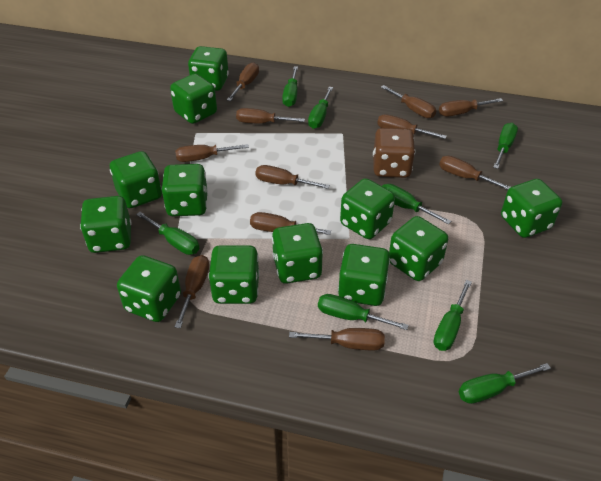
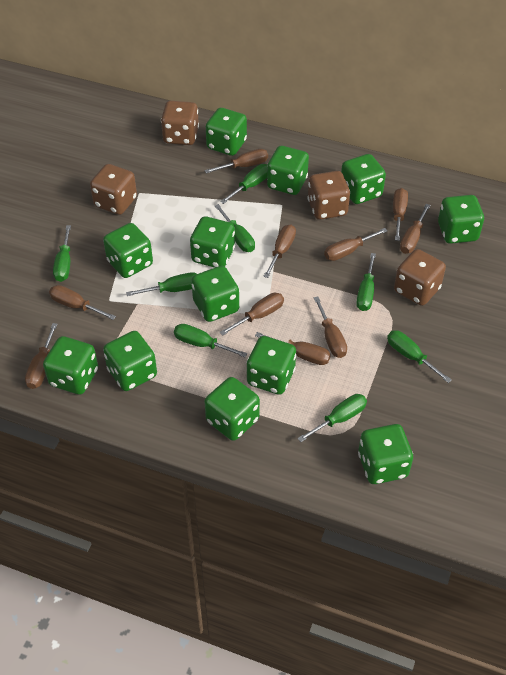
brown dice: 1 -> 4
brown screwdriver: 11 -> 10

